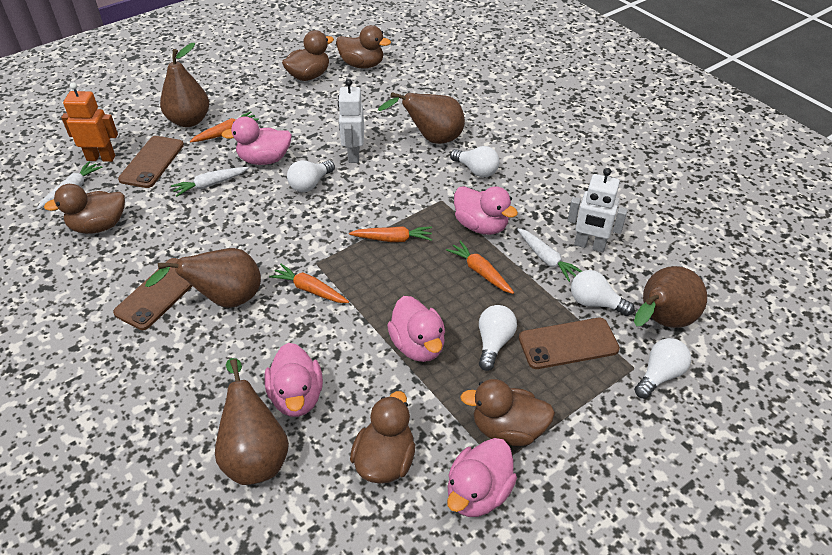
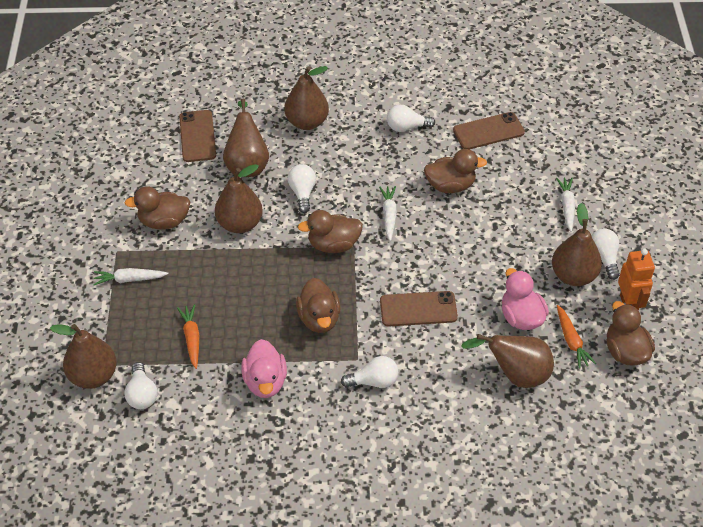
brown pear: 5 -> 6
orange carrot: 4 -> 2
pink duck: 5 -> 2
white robot: 2 -> 0

